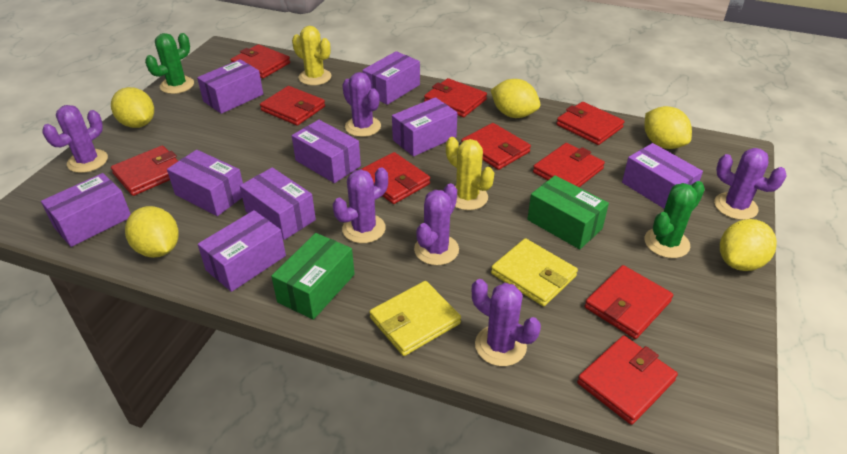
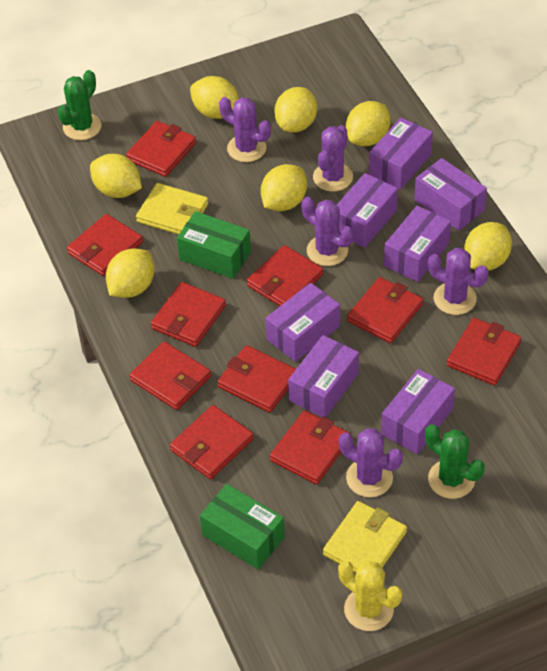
purple box: 9 -> 7
purple cactus: 6 -> 5
yellow cactus: 2 -> 1
yellow lemon: 5 -> 7

